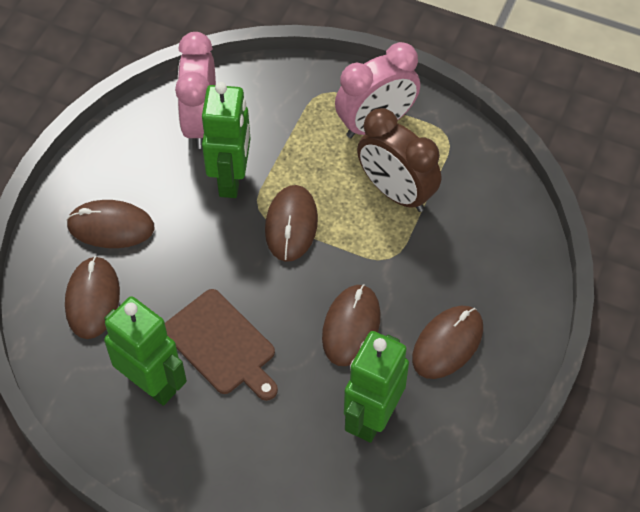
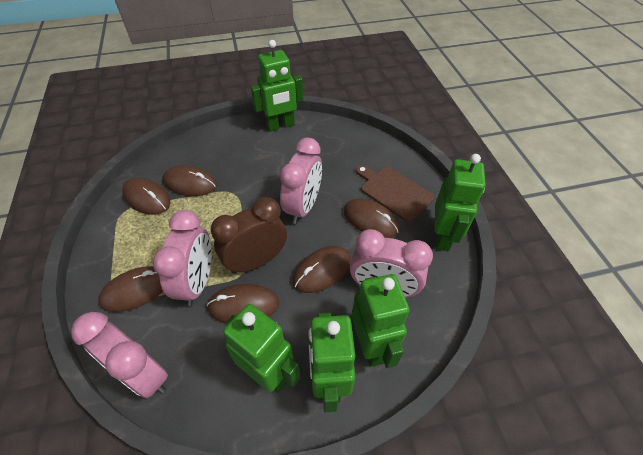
brown mouse: 5 -> 6
green robot: 3 -> 5
pink clock: 2 -> 4

